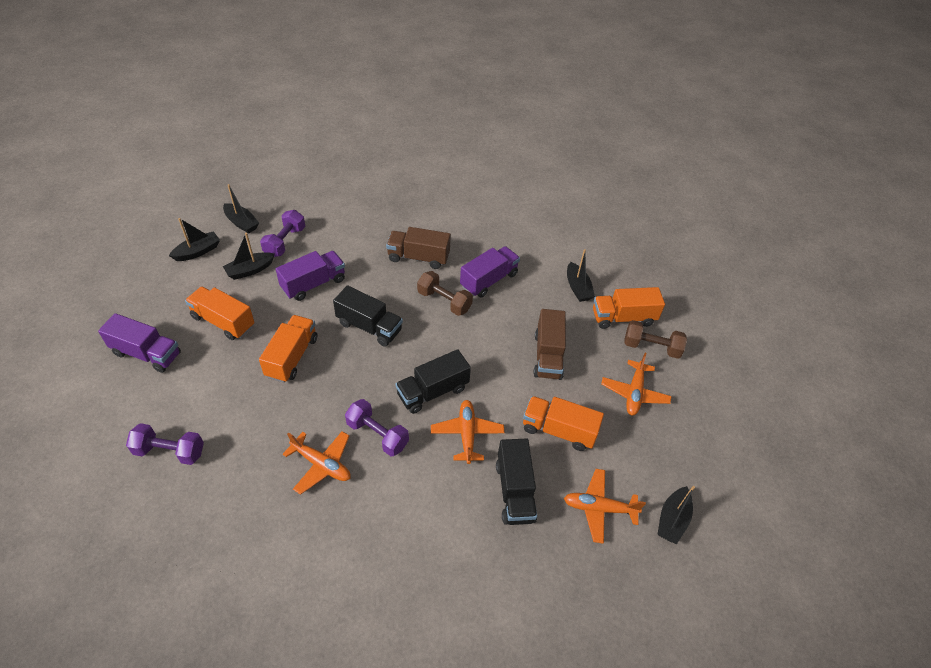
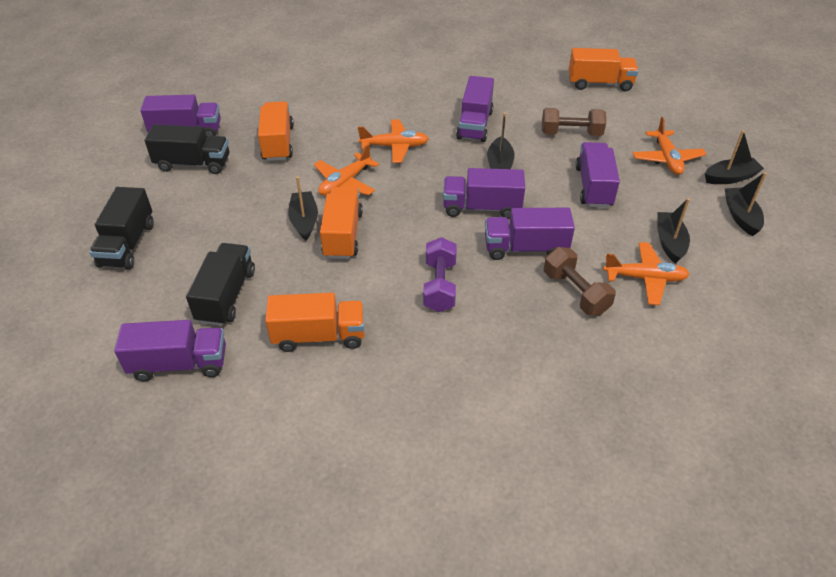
brown truck: 2 -> 0
purple dumbbell: 3 -> 1
purple truck: 3 -> 6

